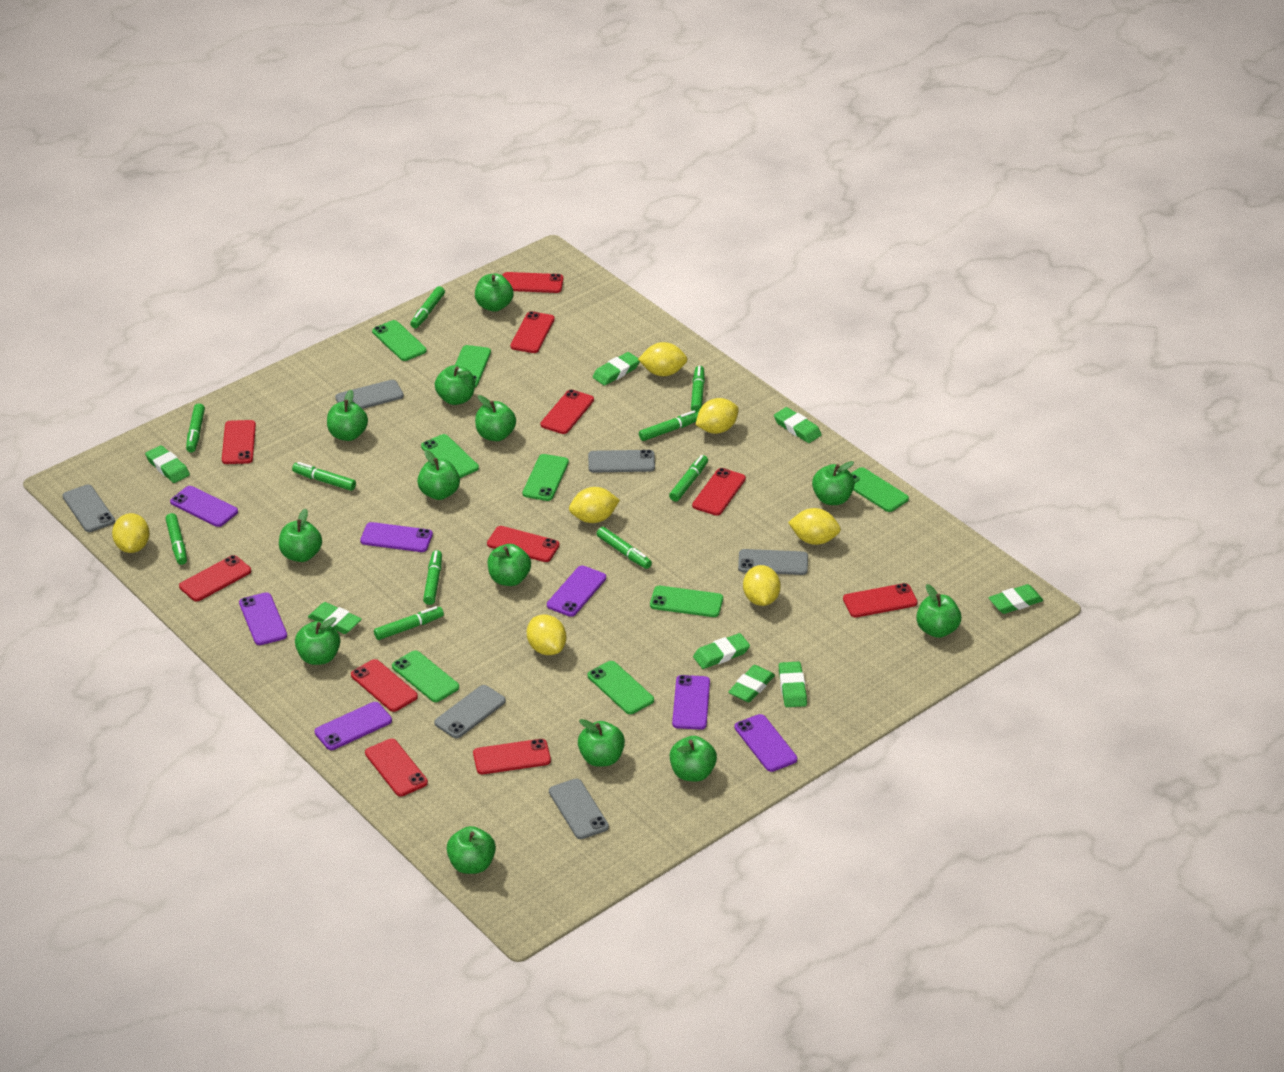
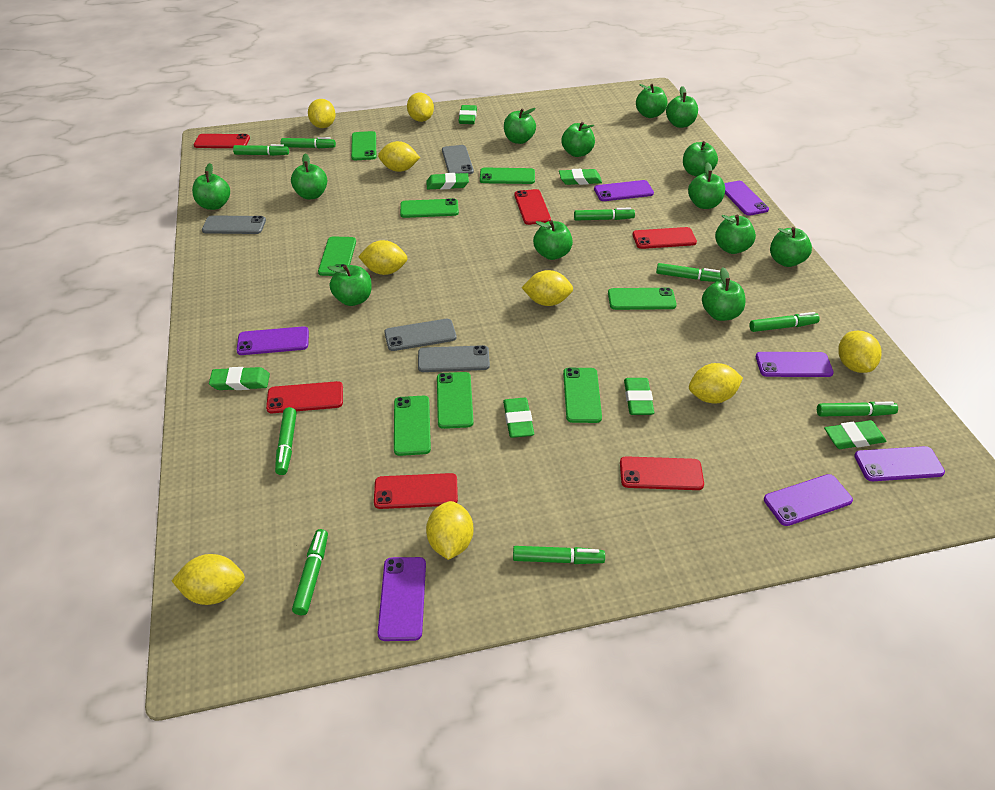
green eraser: 8 -> 7
green marker: 10 -> 9
grey phone: 6 -> 4
red phone: 11 -> 6
yellow lemon: 7 -> 9

